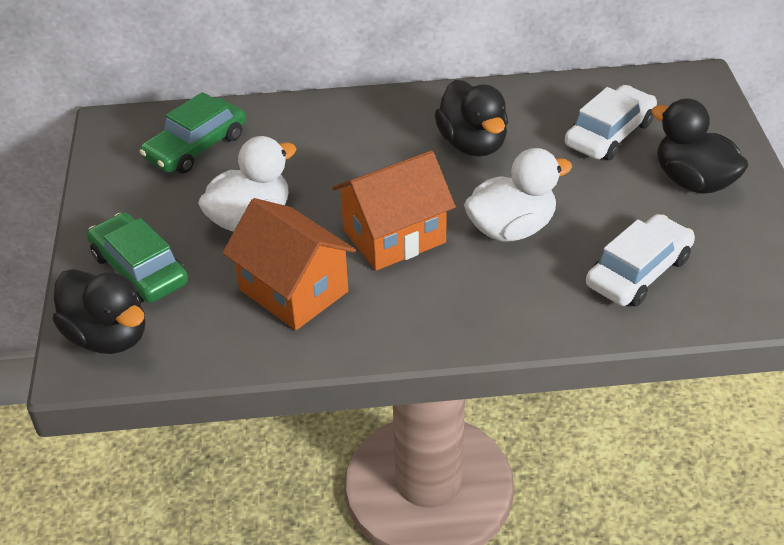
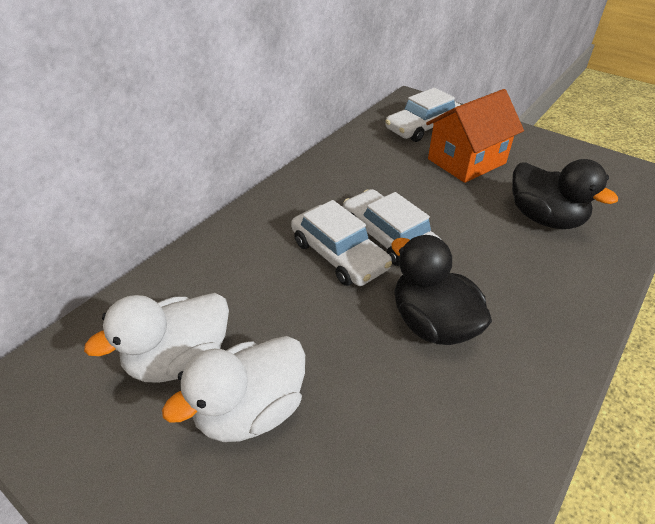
black duck: 3 -> 2
green car: 2 -> 0
orange house: 2 -> 1
white car: 2 -> 3

